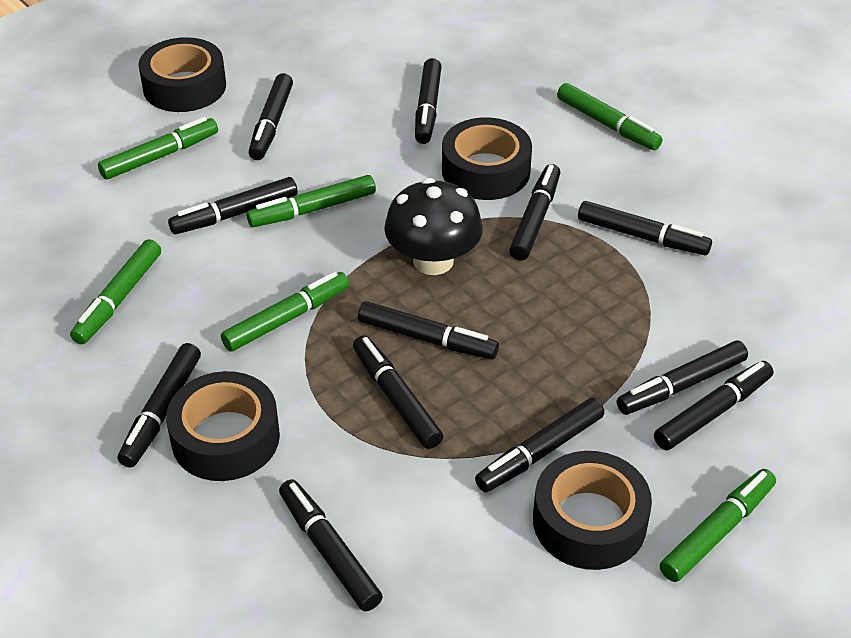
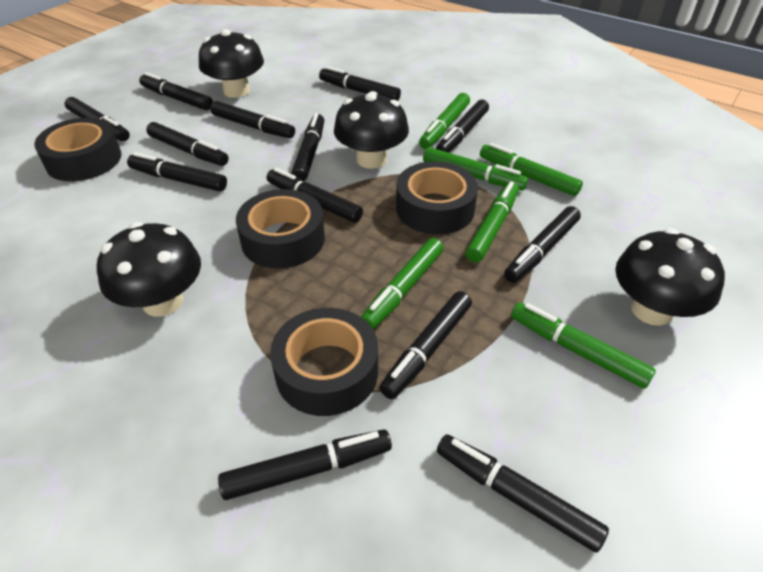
black marker: 12 -> 13
black mushroom: 1 -> 4

